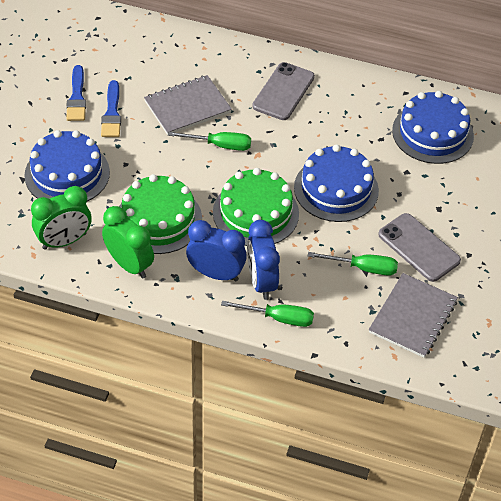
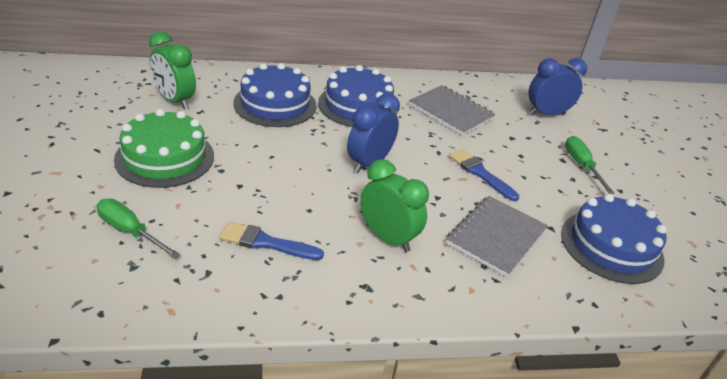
green cake: 2 -> 1
green screwdriver: 3 -> 2
grey phone: 2 -> 0

